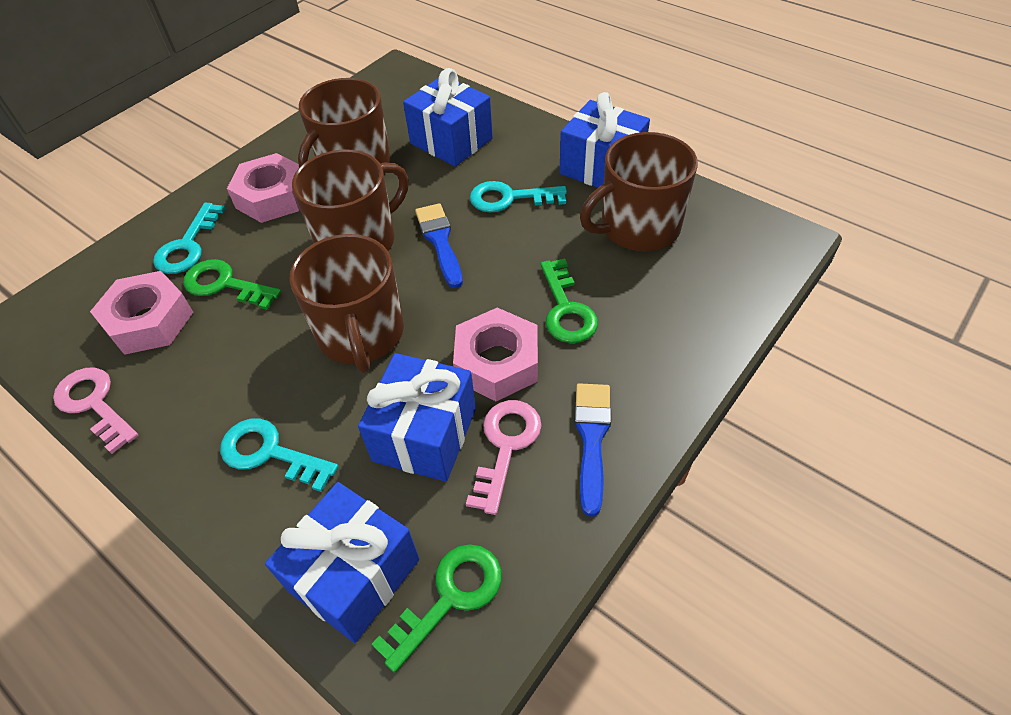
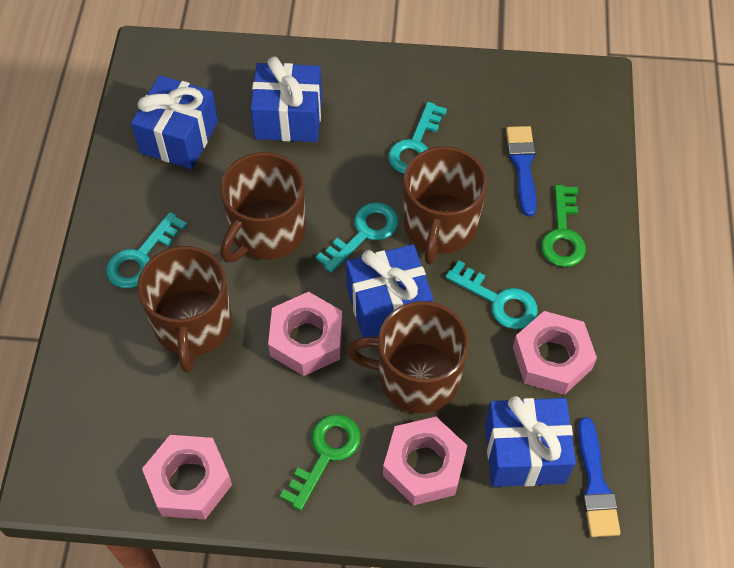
green key: 3 -> 2
pink key: 2 -> 0
pink nut: 3 -> 4
turquoise key: 3 -> 4

